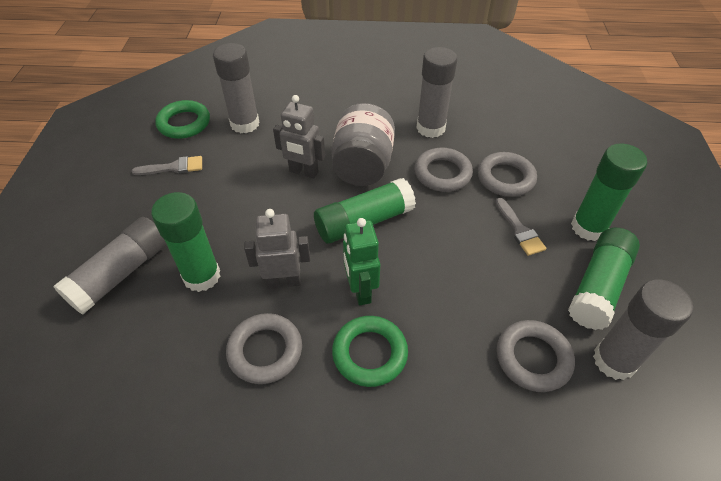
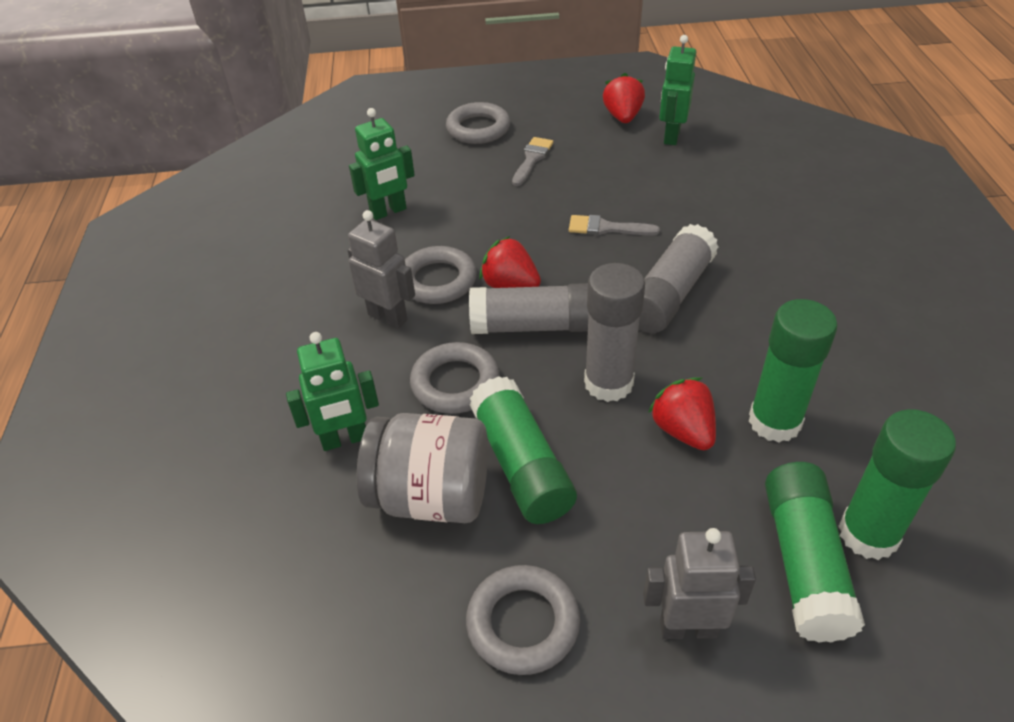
green ring: 2 -> 0
green robot: 1 -> 3
grey glue stick: 4 -> 3
red strawberry: 0 -> 3

